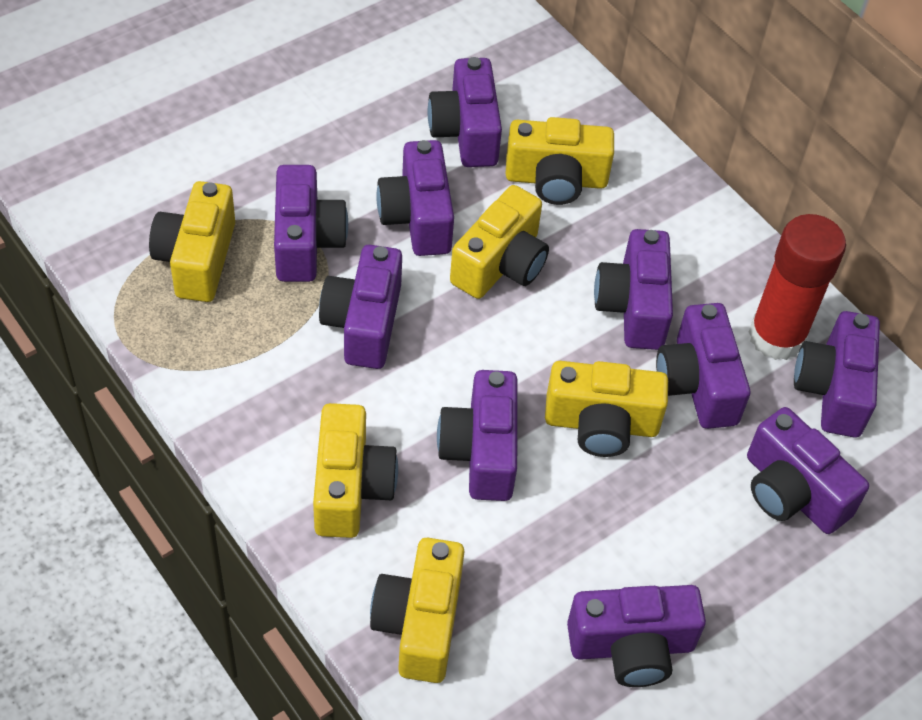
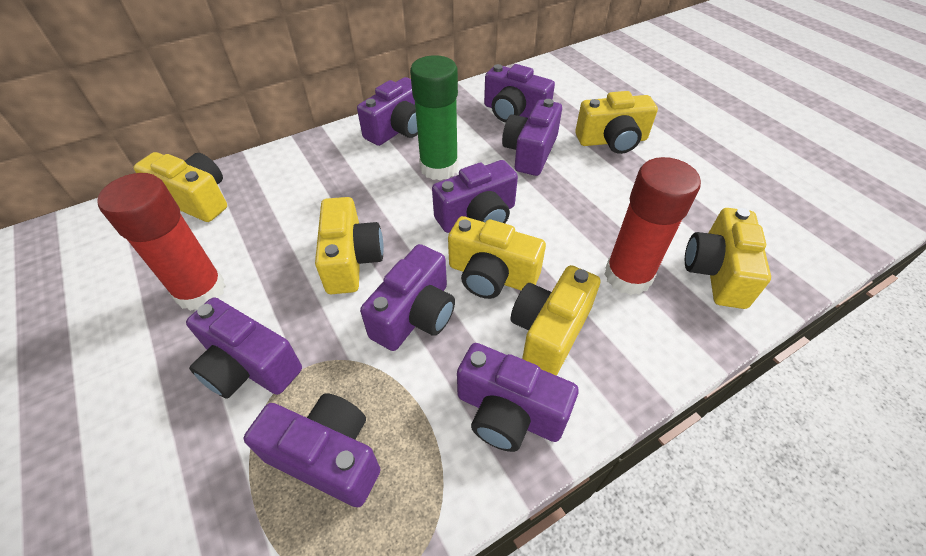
green glue stick: 0 -> 1
purple camera: 10 -> 8
red glue stick: 1 -> 2

